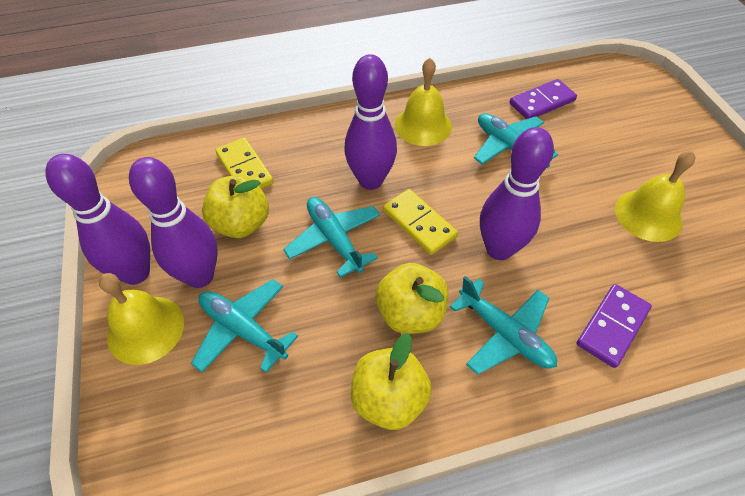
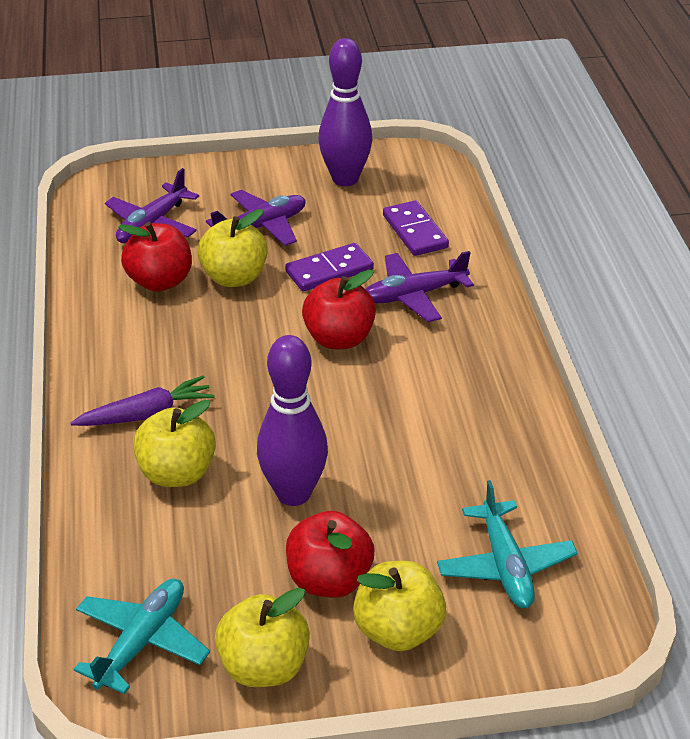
purple bowling pin: 4 -> 2
purple carrot: 0 -> 1
purple plane: 0 -> 3
red apple: 0 -> 3
turquoise plane: 4 -> 2
yellow apple: 3 -> 4
yellow bell: 3 -> 0
yellow domino: 2 -> 0

